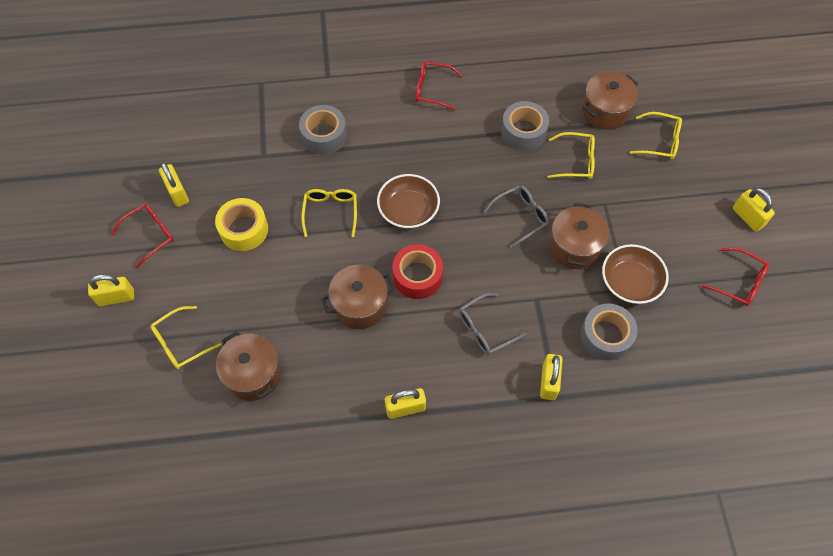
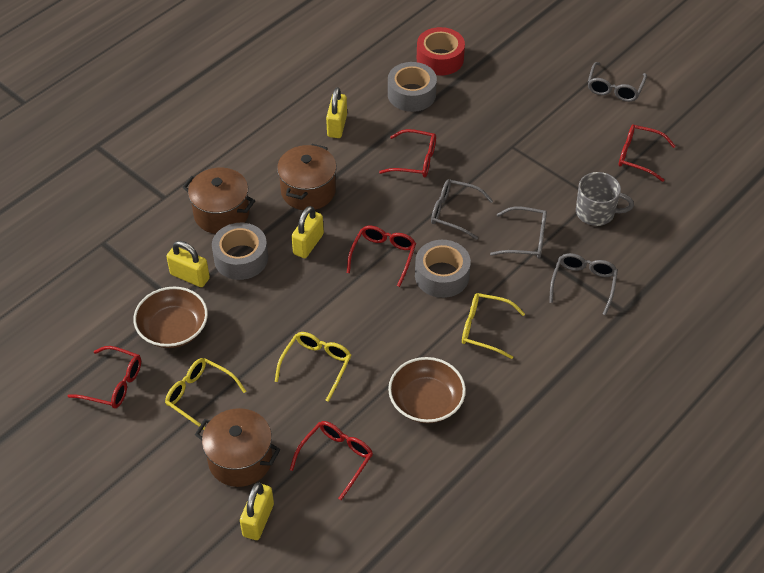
brown pot: 4 -> 3
grey glasses: 2 -> 4
grey mug: 0 -> 1
red glasses: 3 -> 5
yellow glasses: 4 -> 3
yellow padlock: 5 -> 4
yellow tape: 1 -> 0

